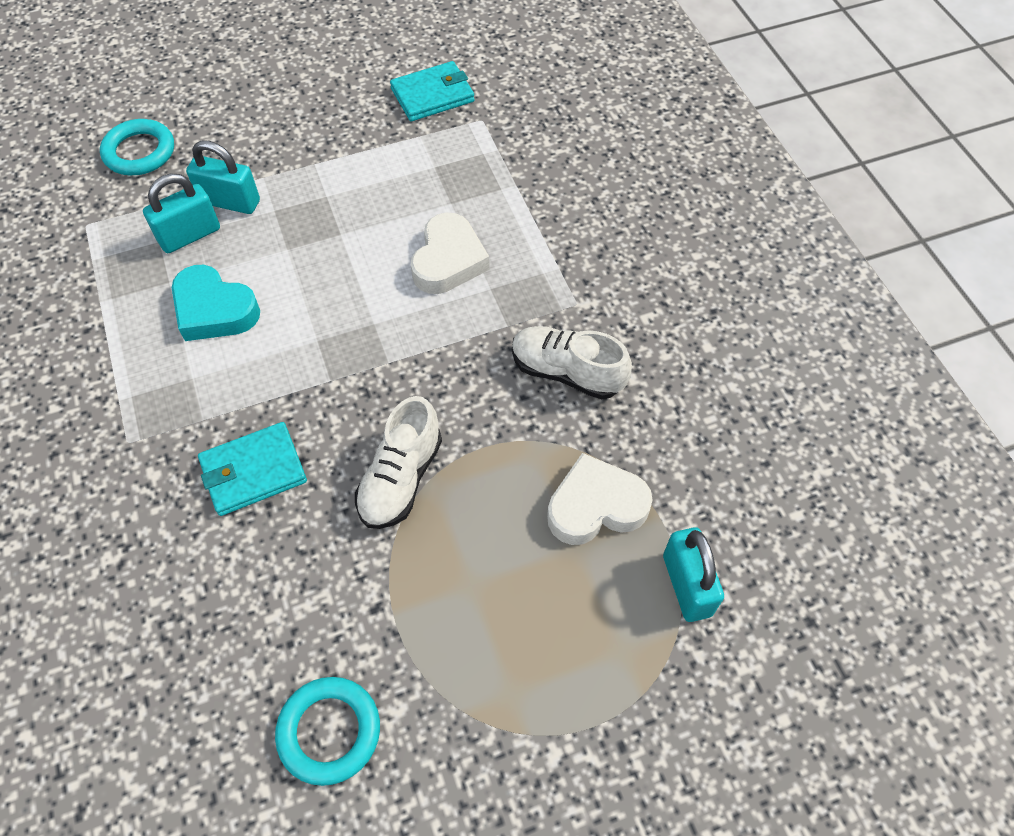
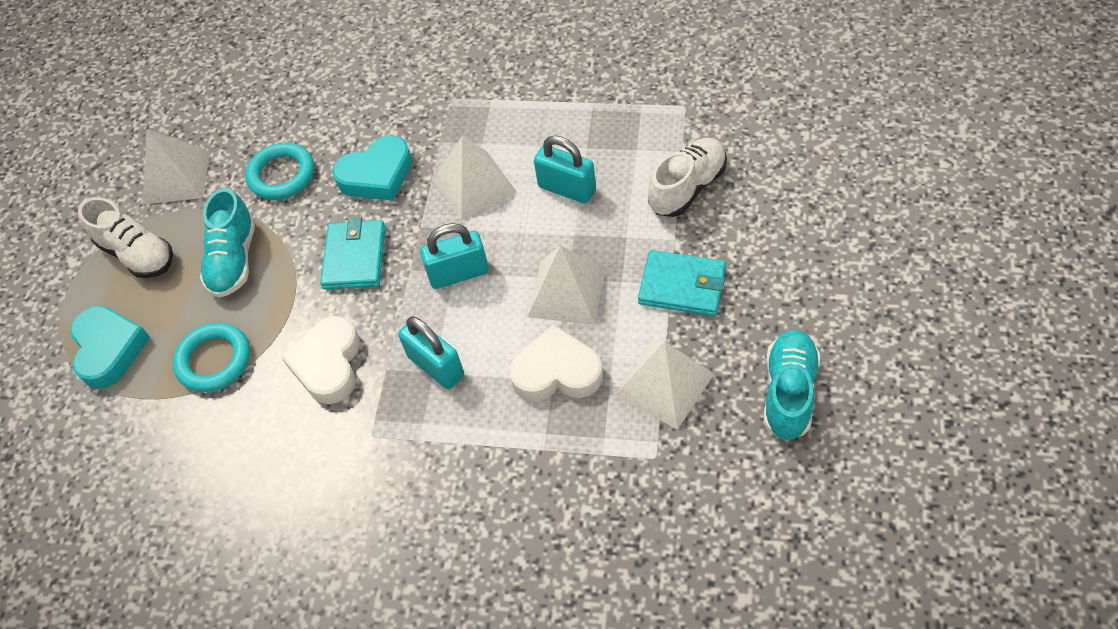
turquoise heart: 1 -> 2
turquoise shoe: 0 -> 2
white pyramid: 0 -> 4

